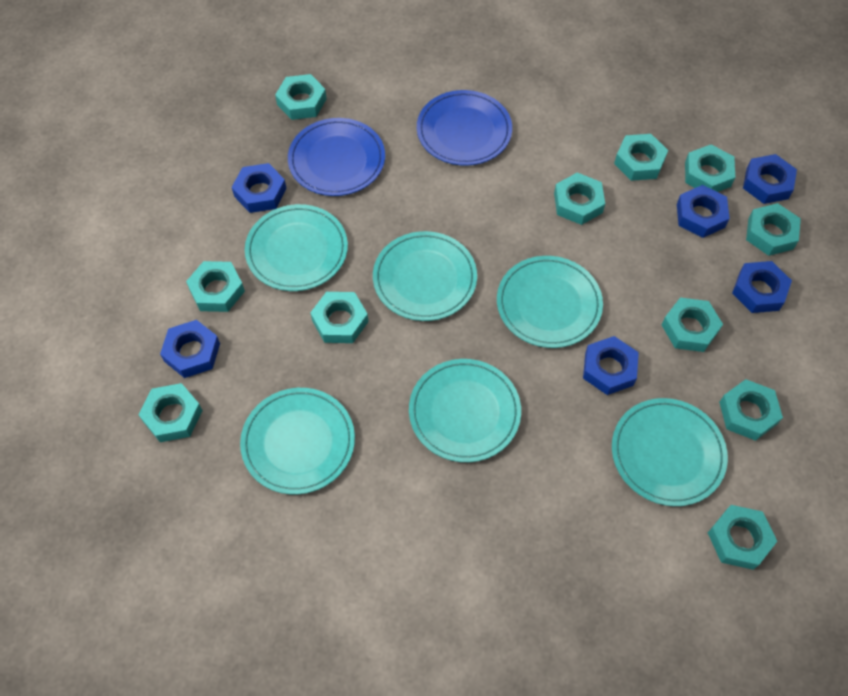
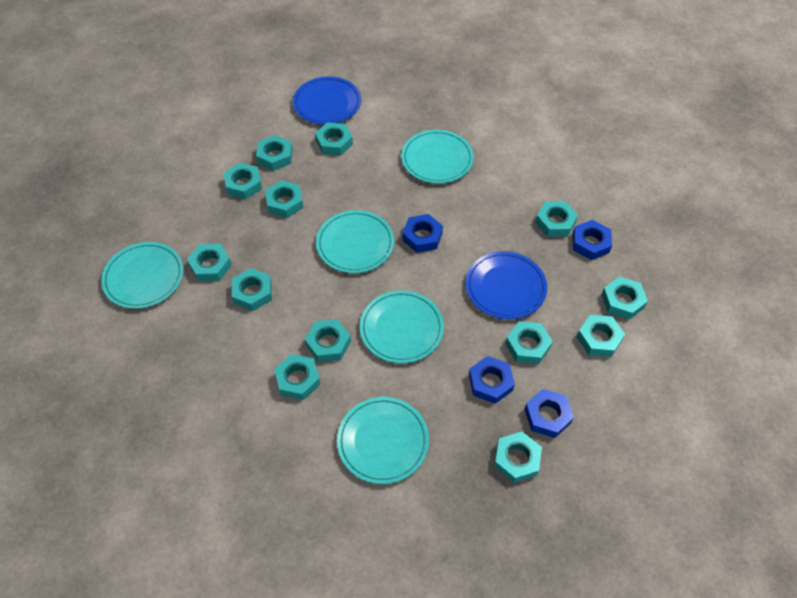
blue nut: 6 -> 4
turquoise nut: 11 -> 13
turquoise plate: 6 -> 5

